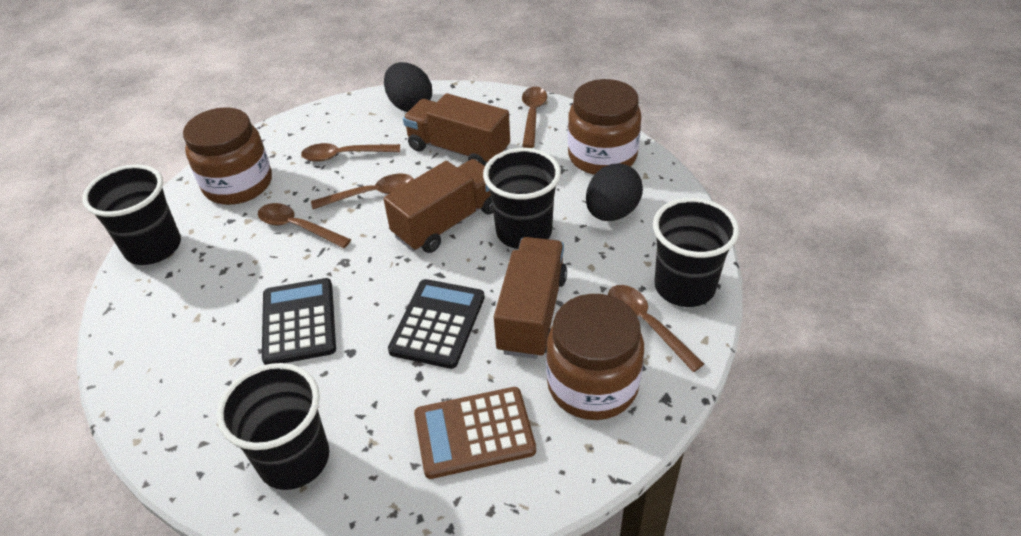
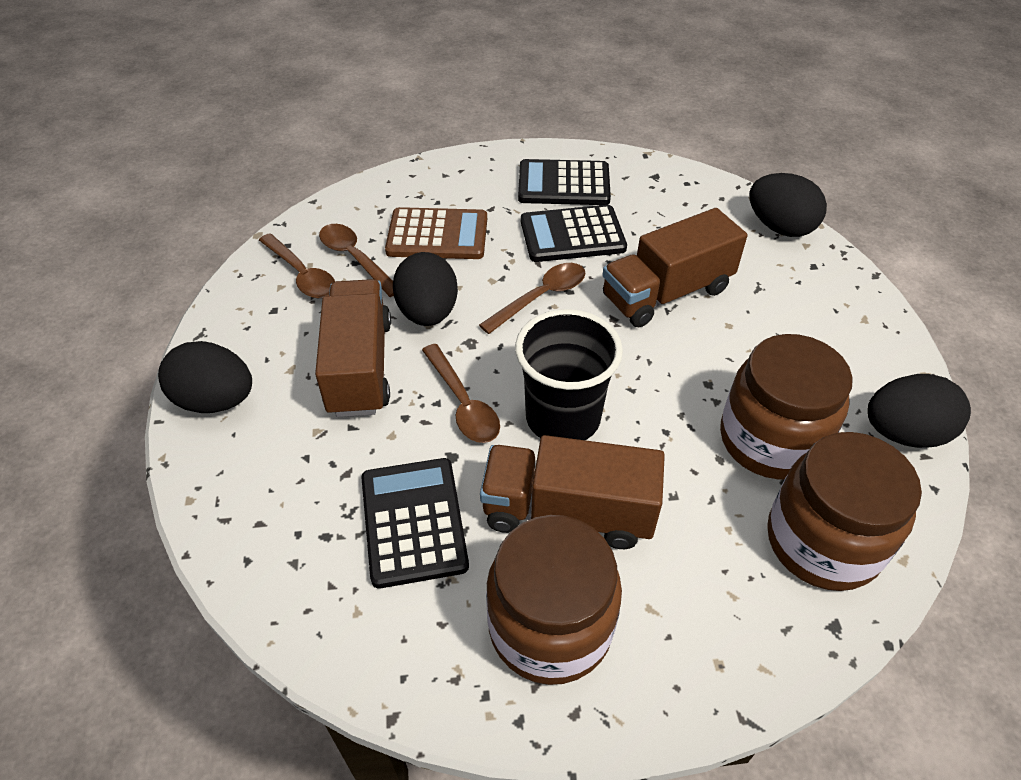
black calculator: 2 -> 3
black cup: 4 -> 1
black egg: 2 -> 4
brown spoon: 5 -> 4

